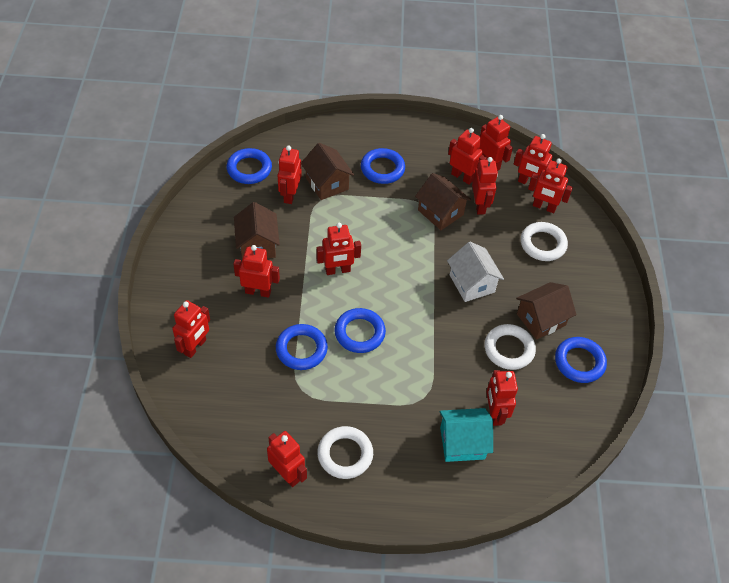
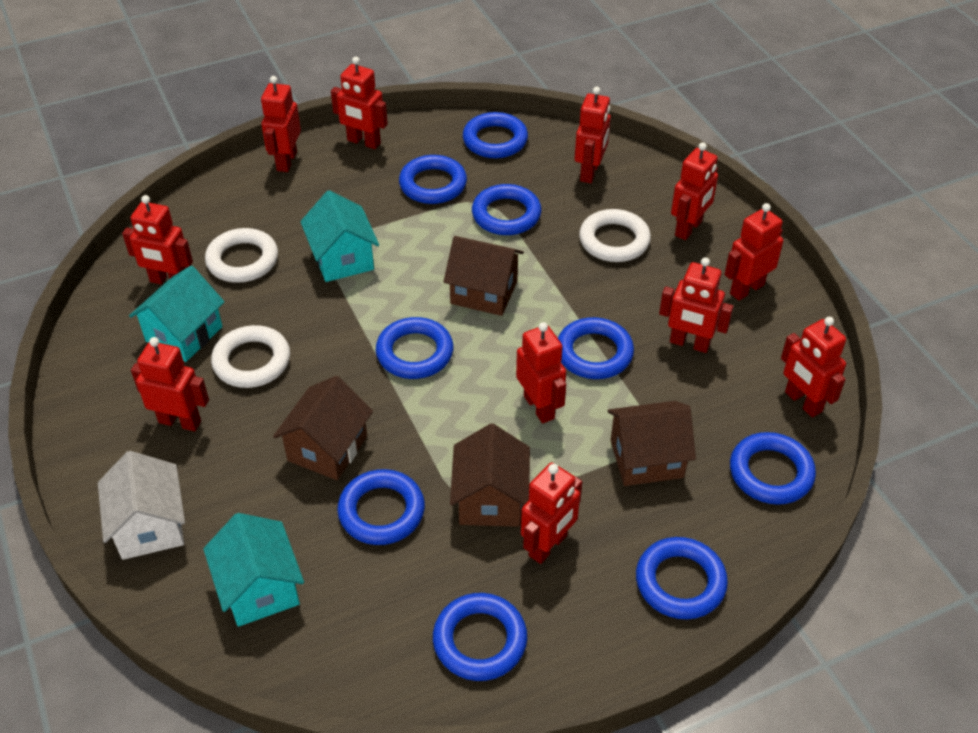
blue ring: 5 -> 9
turquoise house: 1 -> 3

